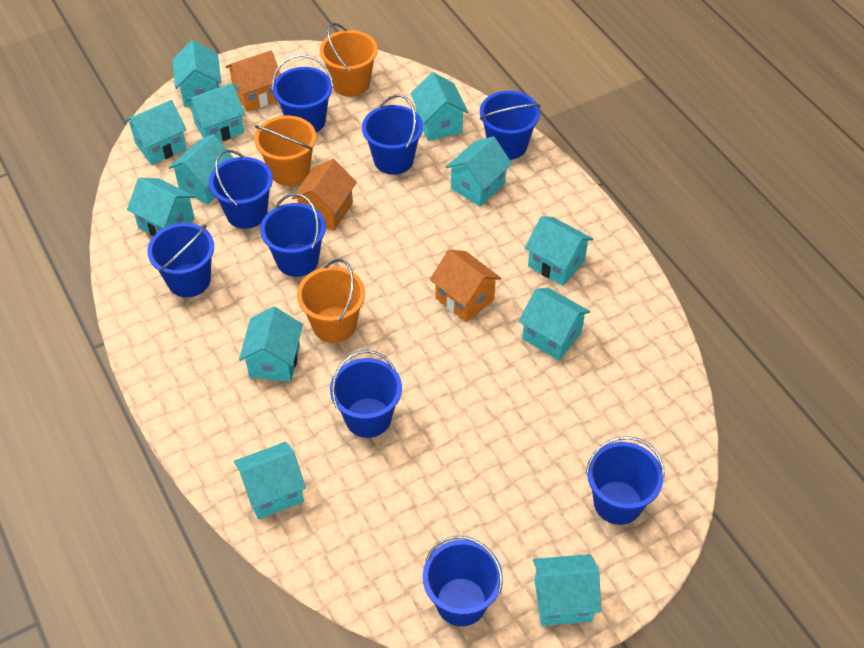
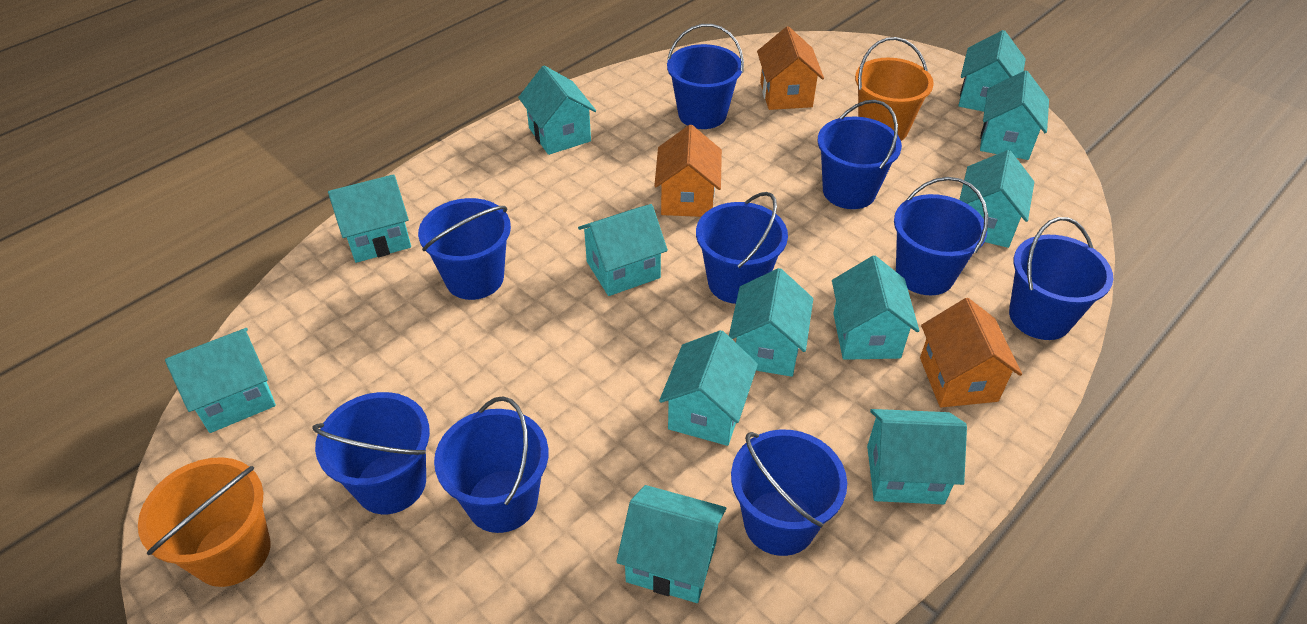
orange bucket: 3 -> 2

